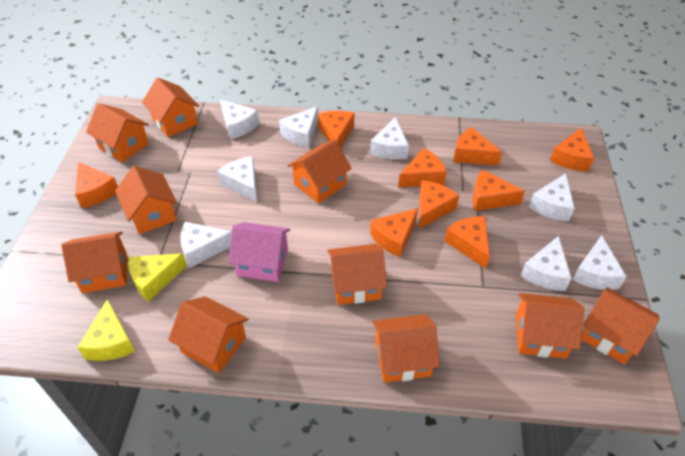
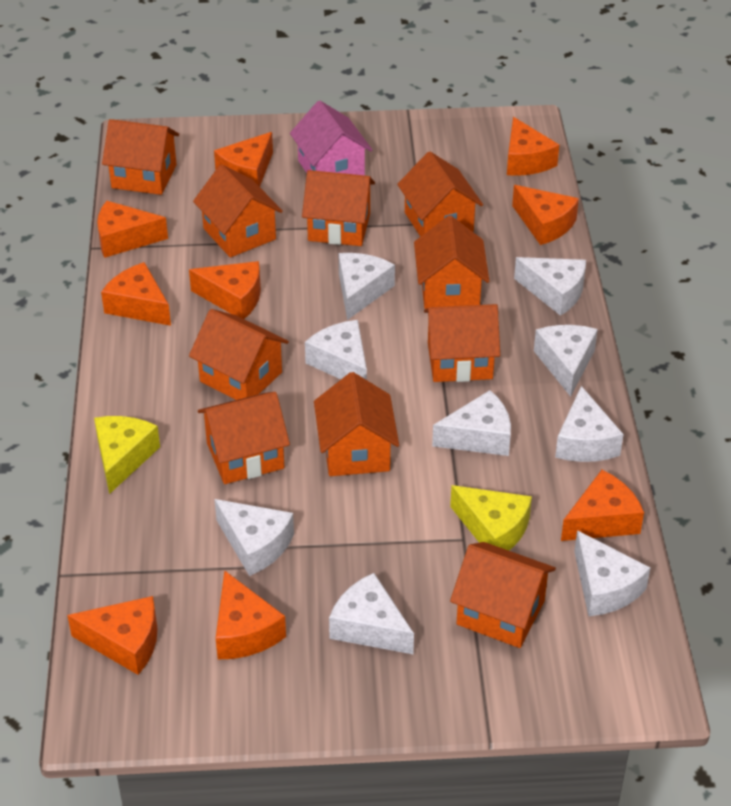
white cheese: 8 -> 9

